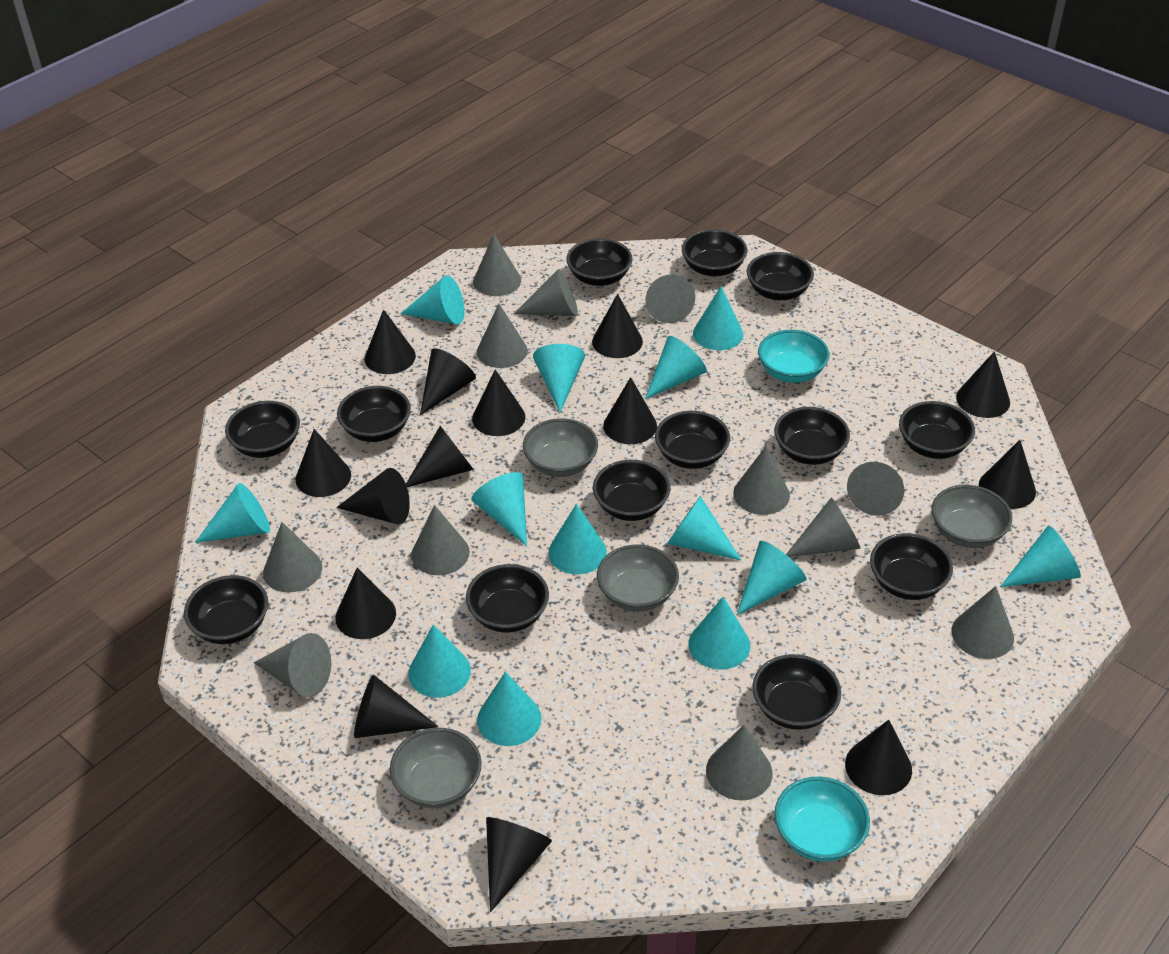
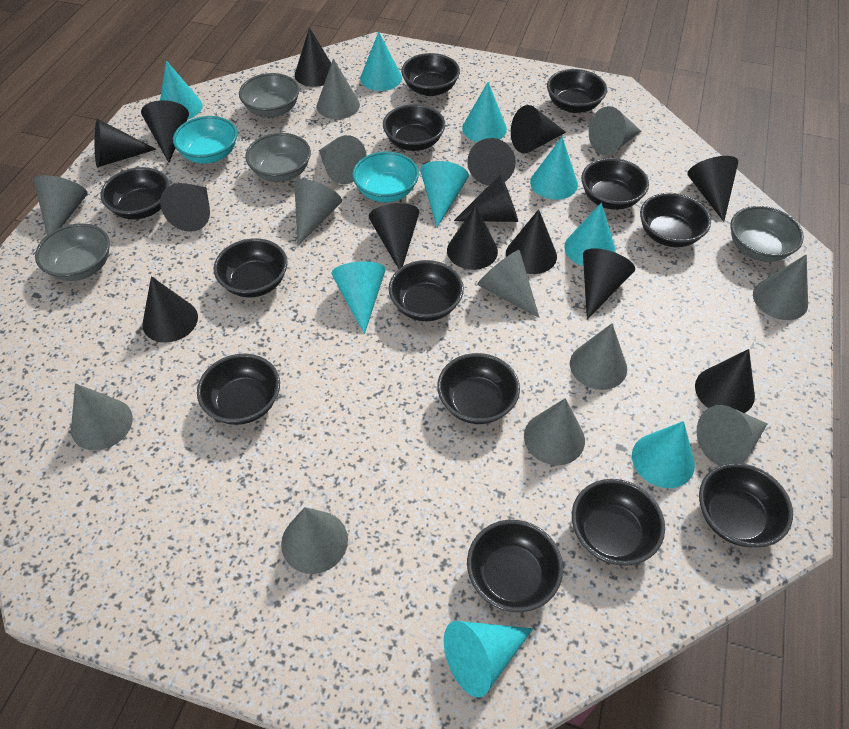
turquoise cone: 13 -> 9

